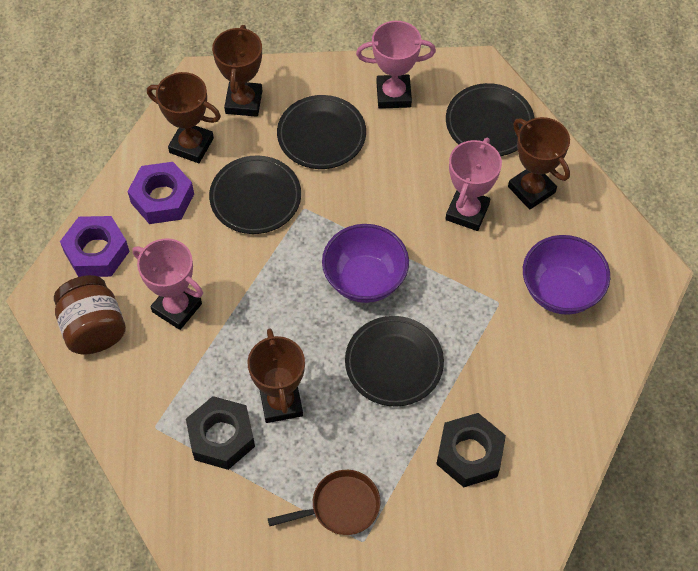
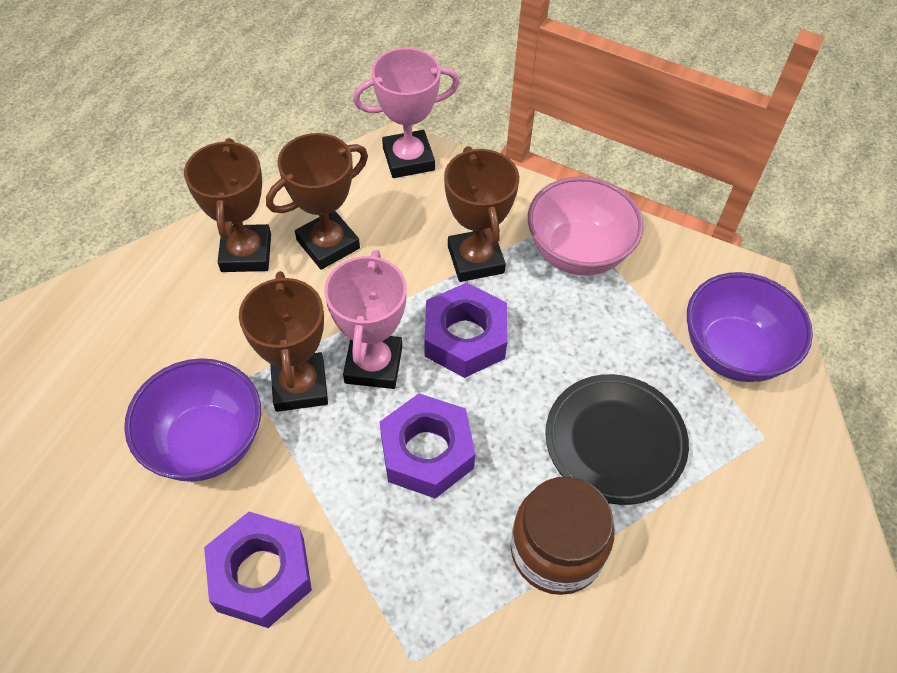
black nut: 2 -> 0
black plate: 4 -> 1
brown pan: 1 -> 0
pink bowl: 0 -> 1
pink trophy: 3 -> 2
purple nut: 2 -> 3

